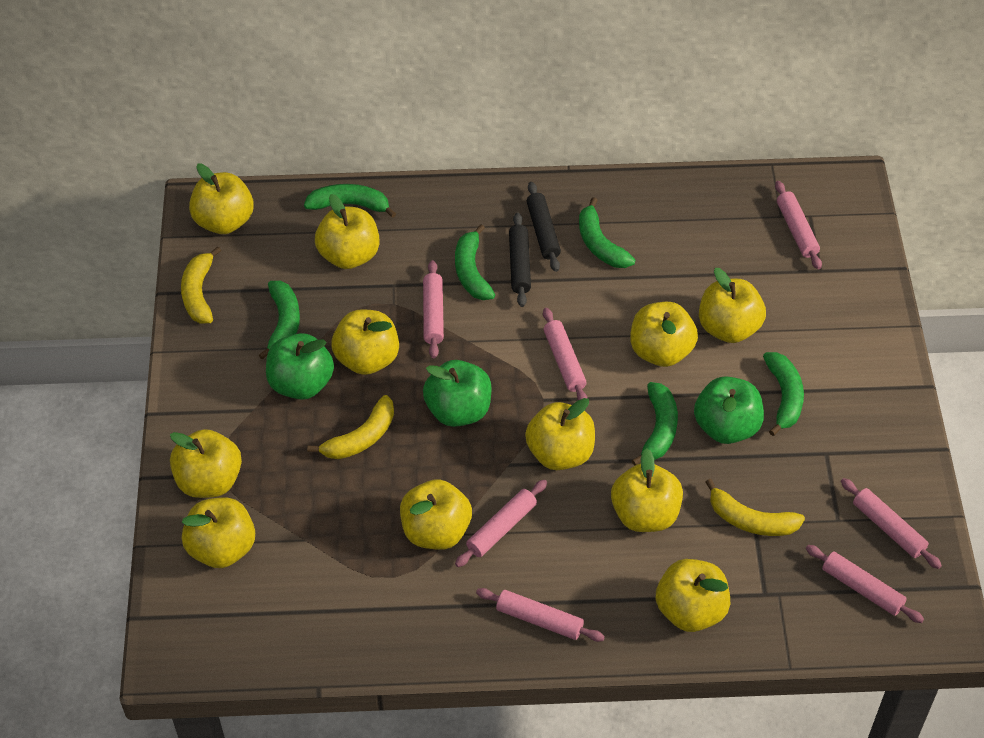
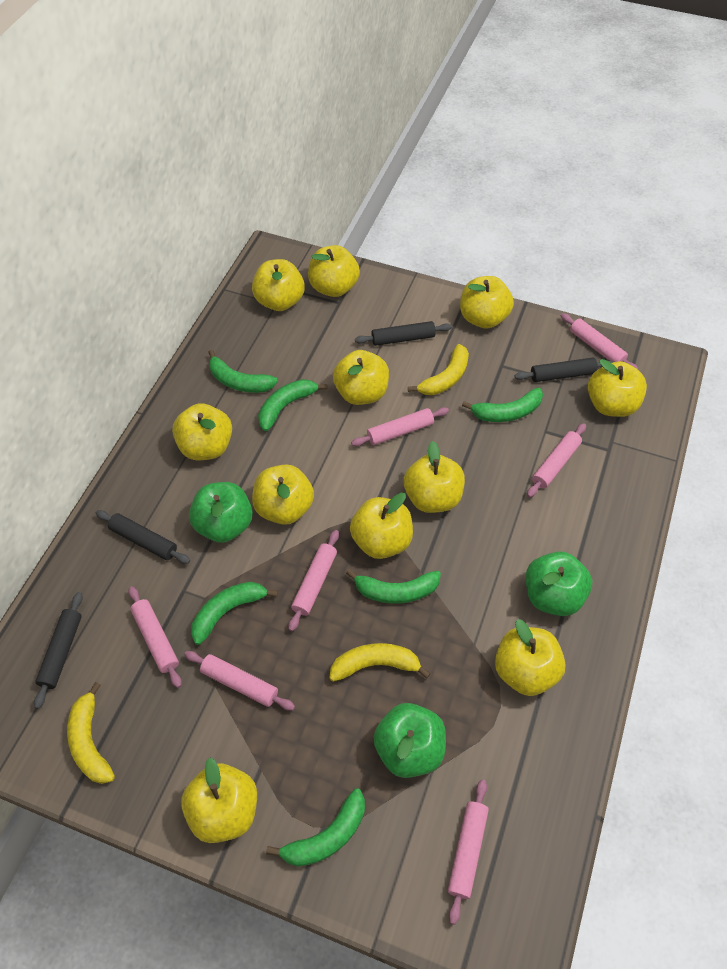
black rolling pin: 2 -> 4

